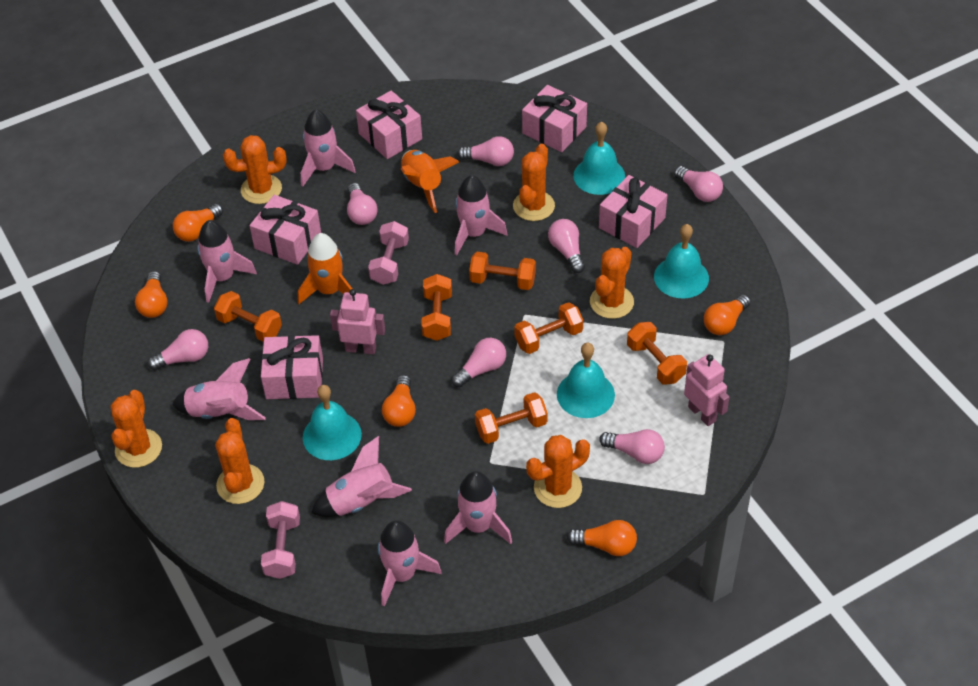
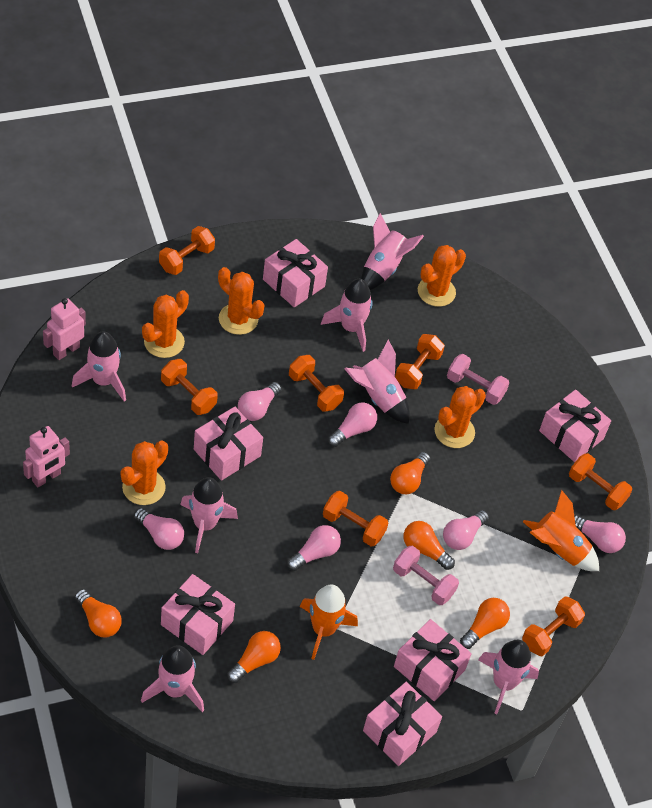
orange cactus: 6 -> 5
orange dumbbell: 6 -> 7
pink gift: 5 -> 6
pink light bulb: 7 -> 6
turquoise bell: 4 -> 0

